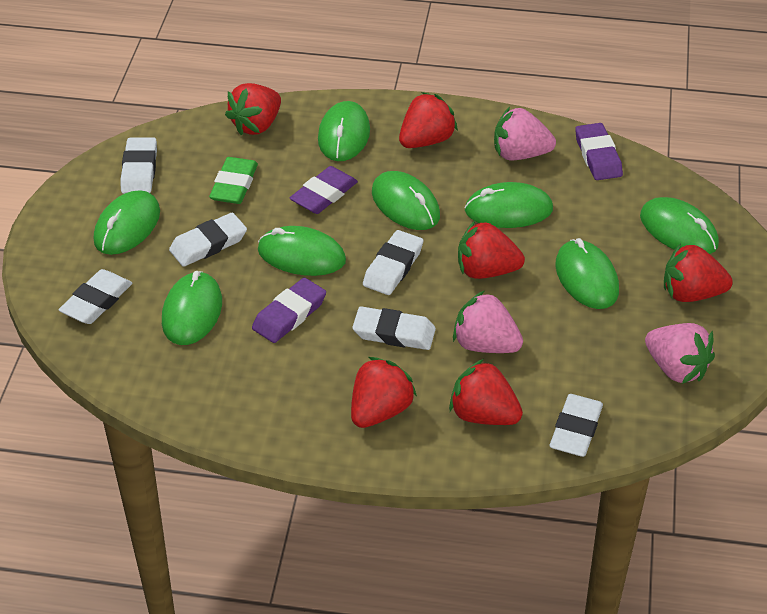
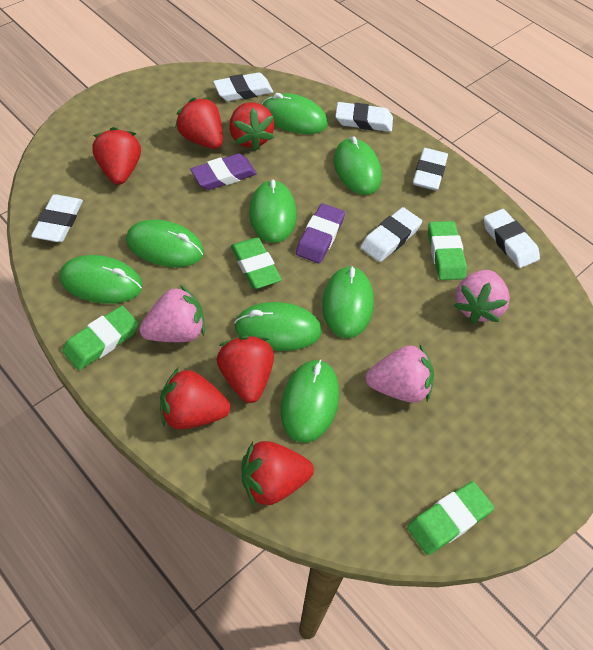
green eraser: 1 -> 4
purple eraser: 3 -> 2

